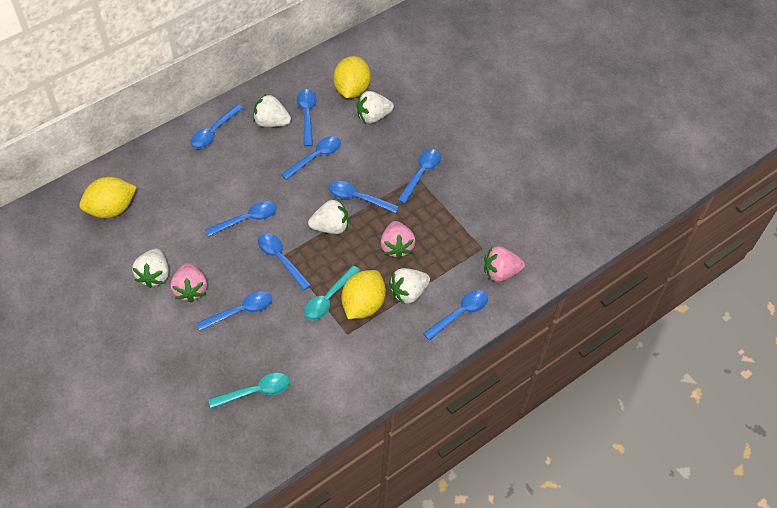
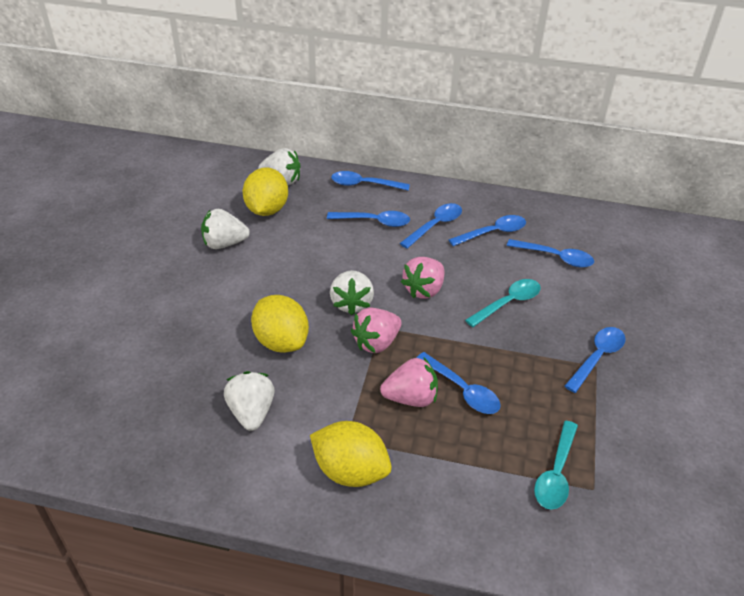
blue spoon: 9 -> 7
white strawberry: 5 -> 4

